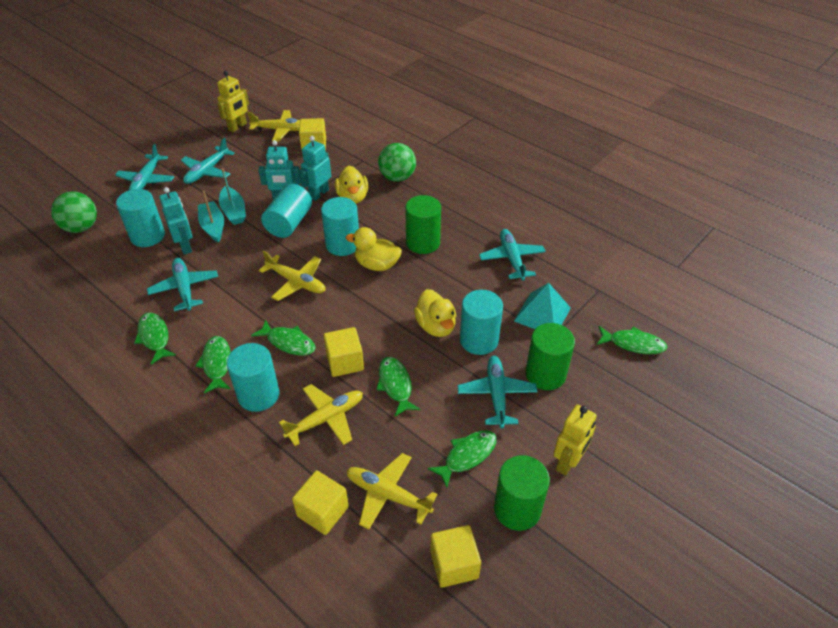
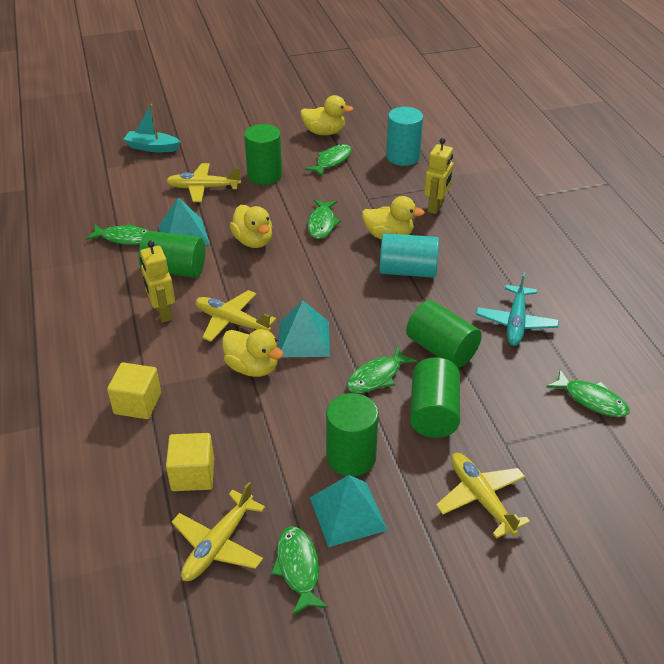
green ball: 2 -> 0
green cylinder: 3 -> 5
turquoise boat: 2 -> 1
turquoise cylinder: 5 -> 2
turquoise plane: 5 -> 1
turquoise pyramid: 1 -> 3
turquoise robot: 3 -> 0
yellow cube: 4 -> 2
yellow duck: 3 -> 4

